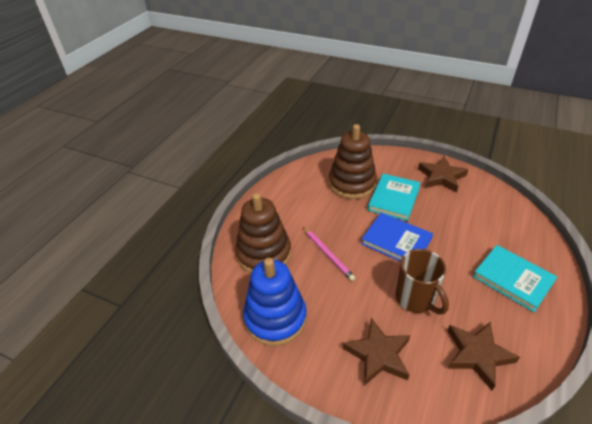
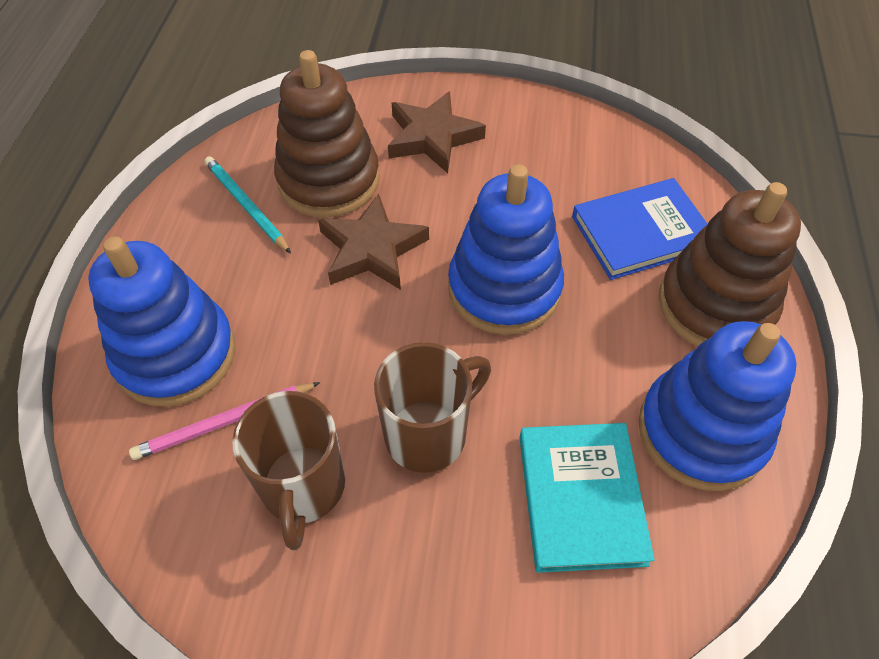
blue stacking toy: 1 -> 3
brown mug: 1 -> 2
brown star: 3 -> 2
turquoise book: 2 -> 1
turquoise pencil: 0 -> 1

